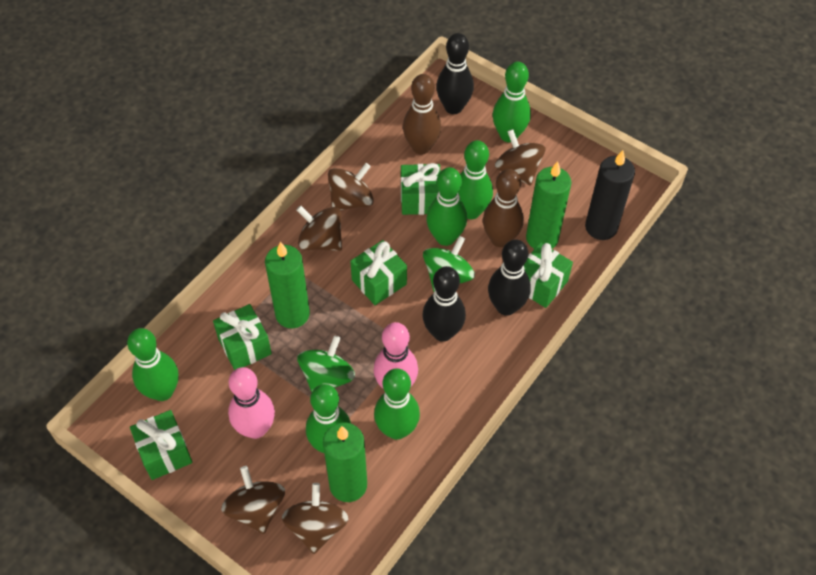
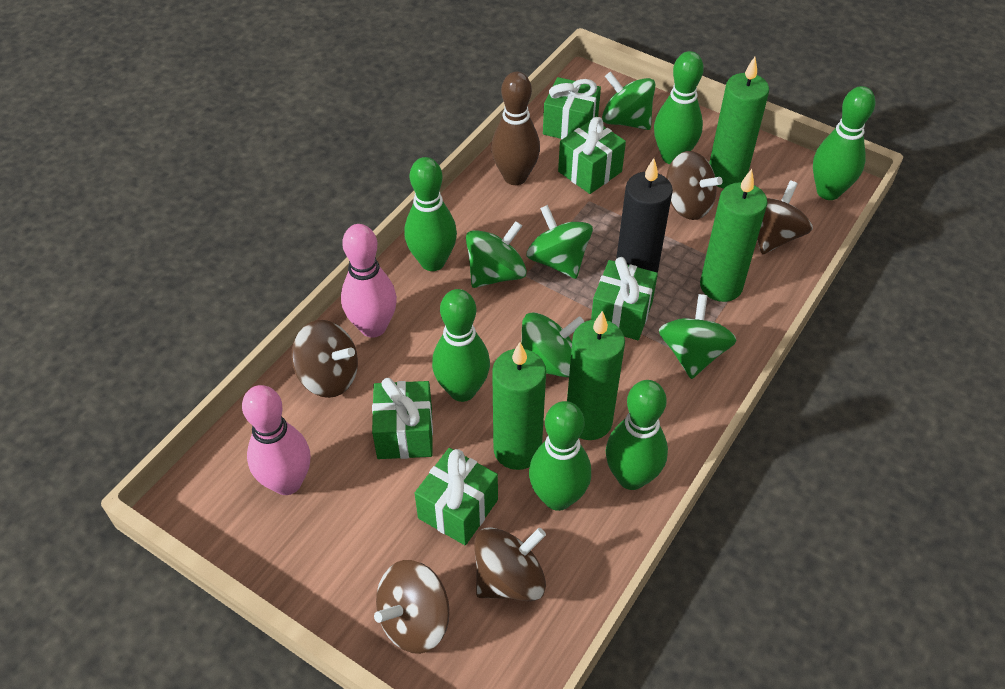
black bowling pin: 3 -> 0
brown bowling pin: 2 -> 1
green candle: 3 -> 4
green spinning top: 2 -> 5

